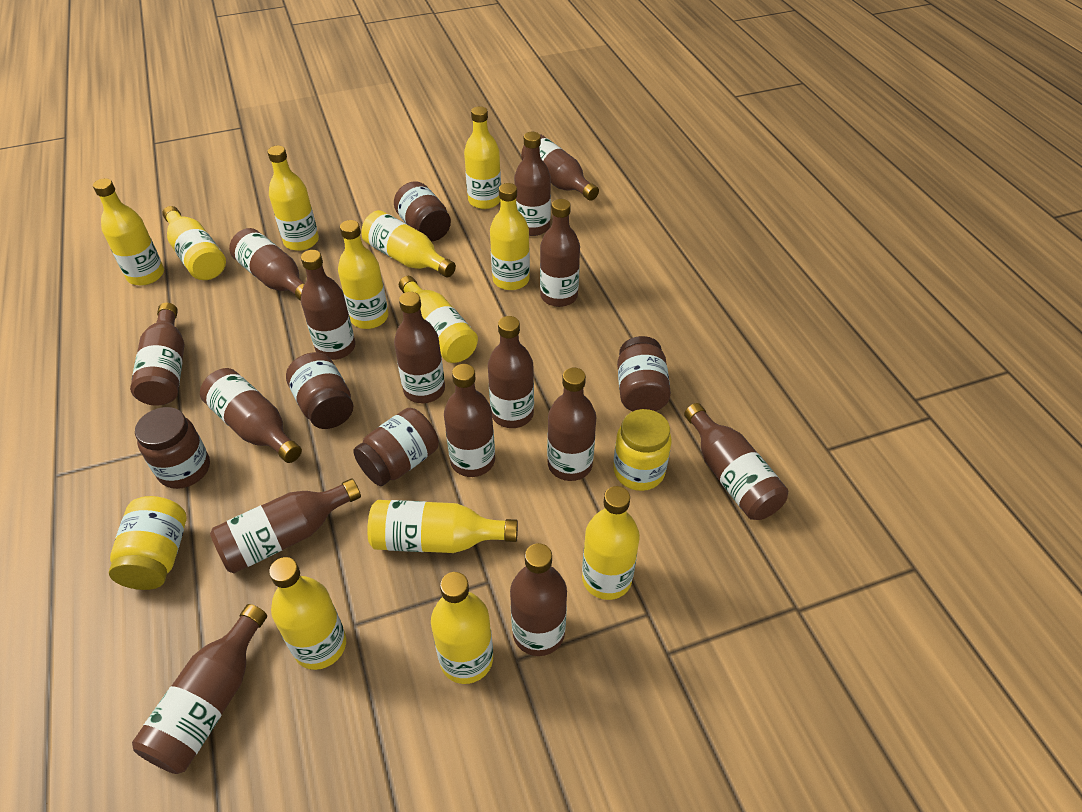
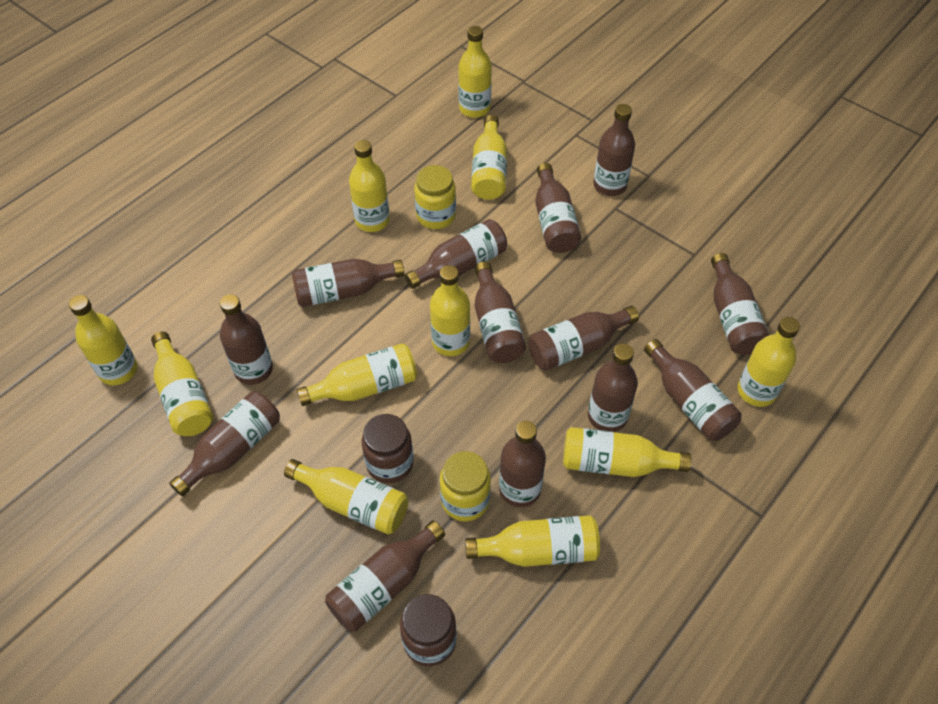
brown bottle: 15 -> 13
brown jar: 5 -> 2
yellow bottle: 12 -> 11

